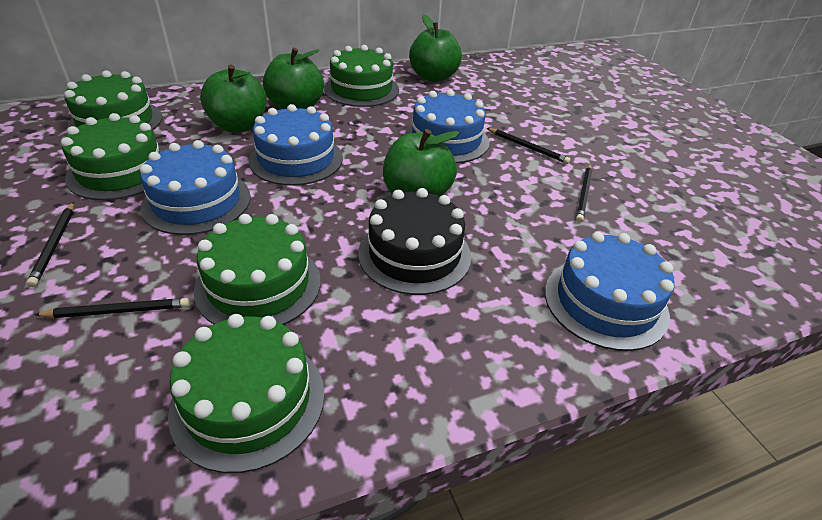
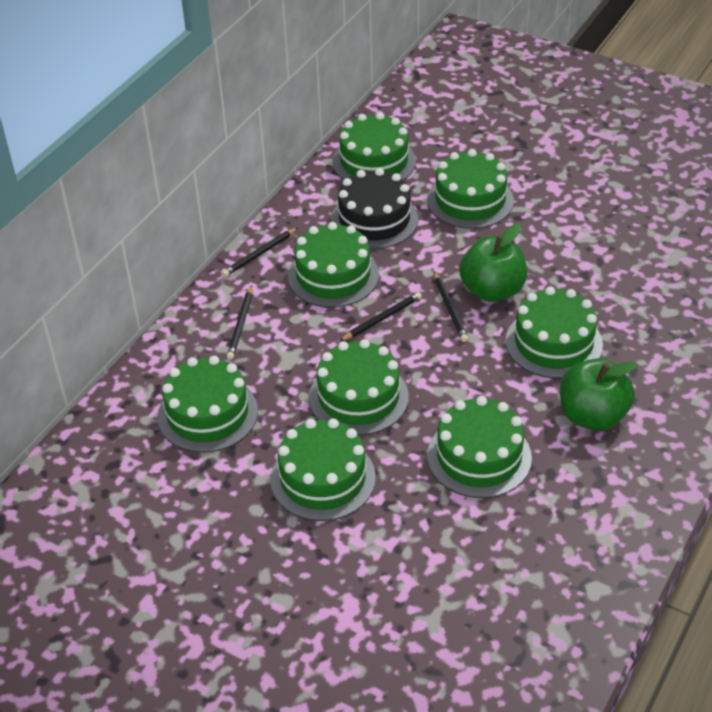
blue cake: 4 -> 0
green apple: 4 -> 2
green cake: 5 -> 8

